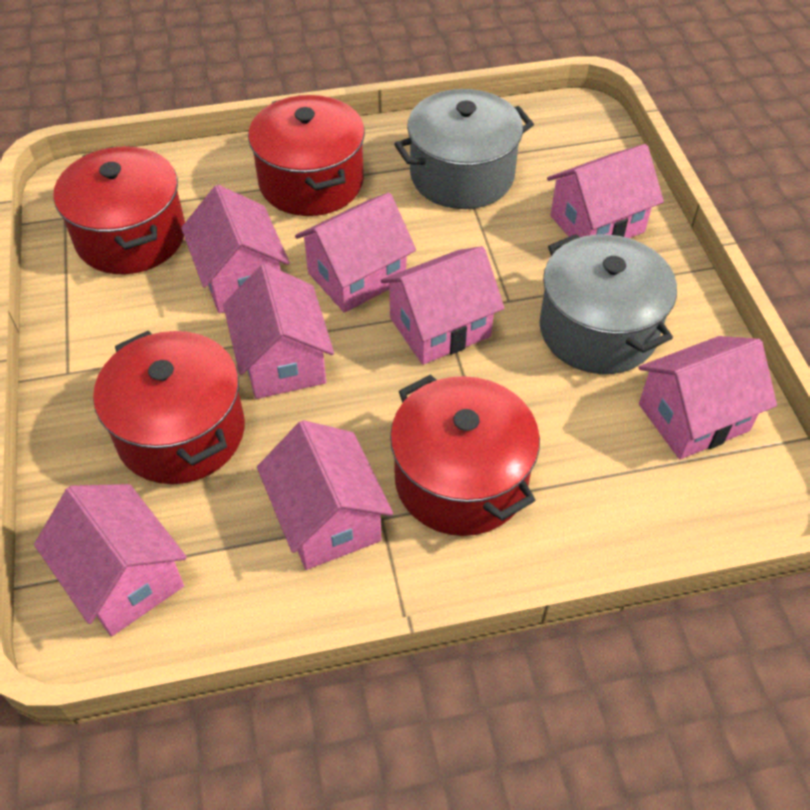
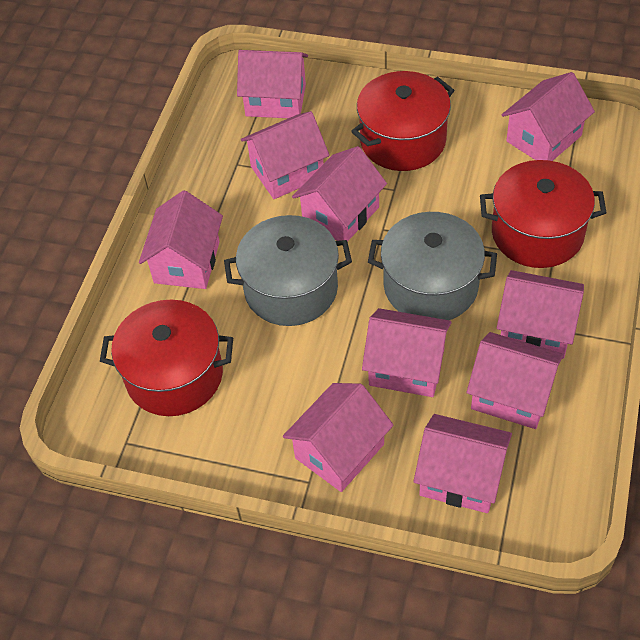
pink house: 8 -> 10
red pot: 4 -> 3

